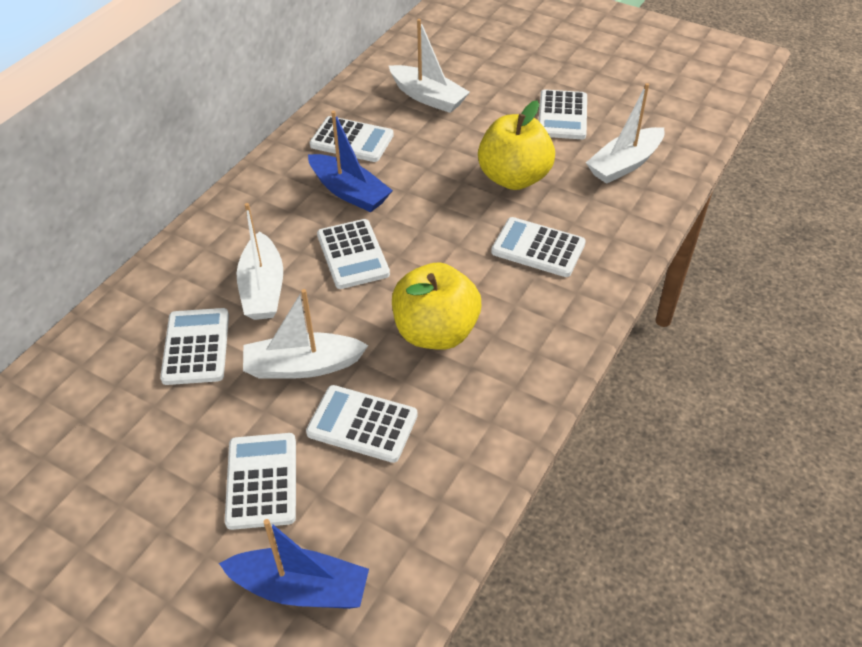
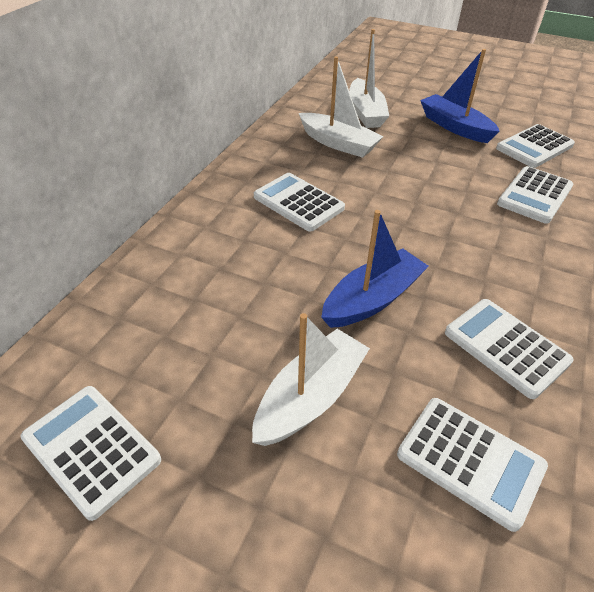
white boat: 4 -> 3
white calculator: 7 -> 6
yellow apple: 2 -> 0

